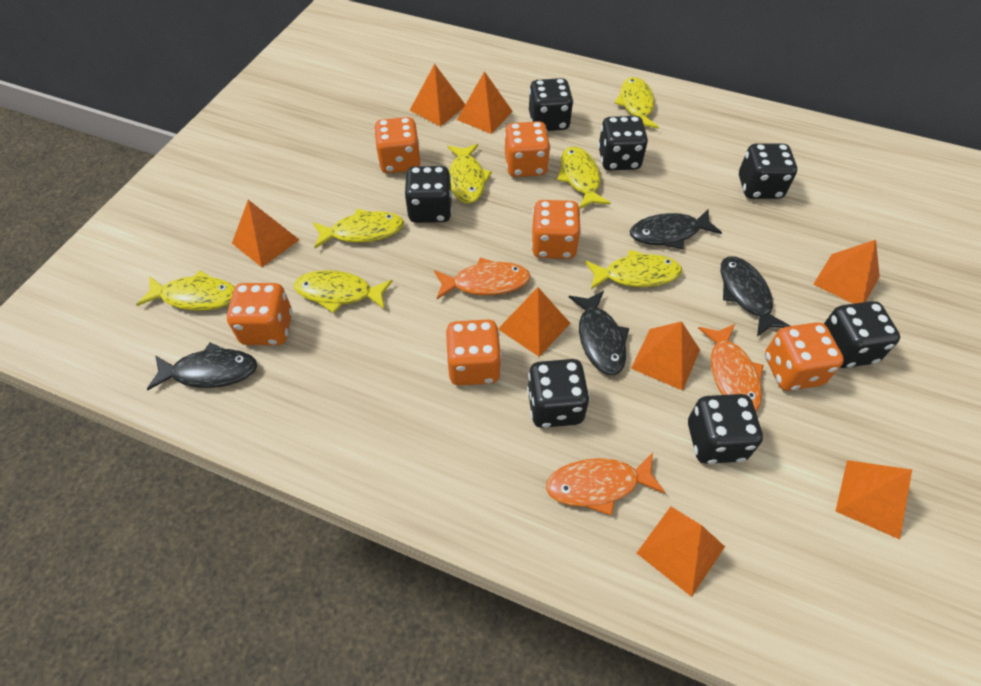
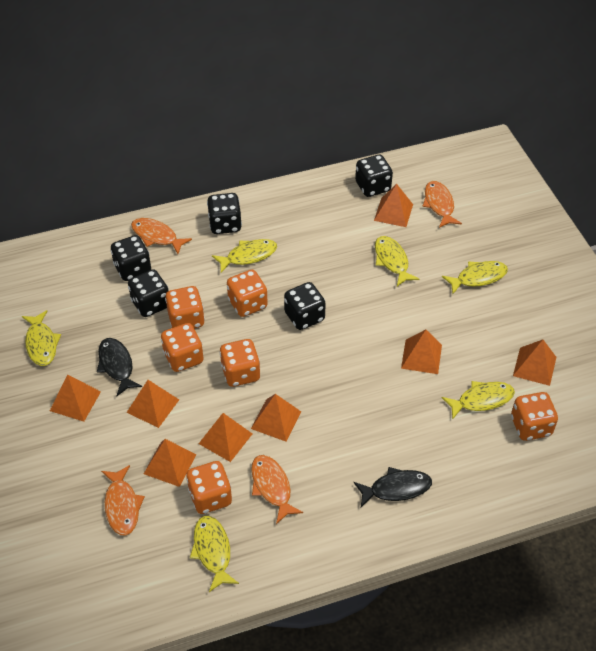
black dice: 7 -> 5
black fish: 4 -> 2
orange fish: 3 -> 4
yellow fish: 7 -> 6

